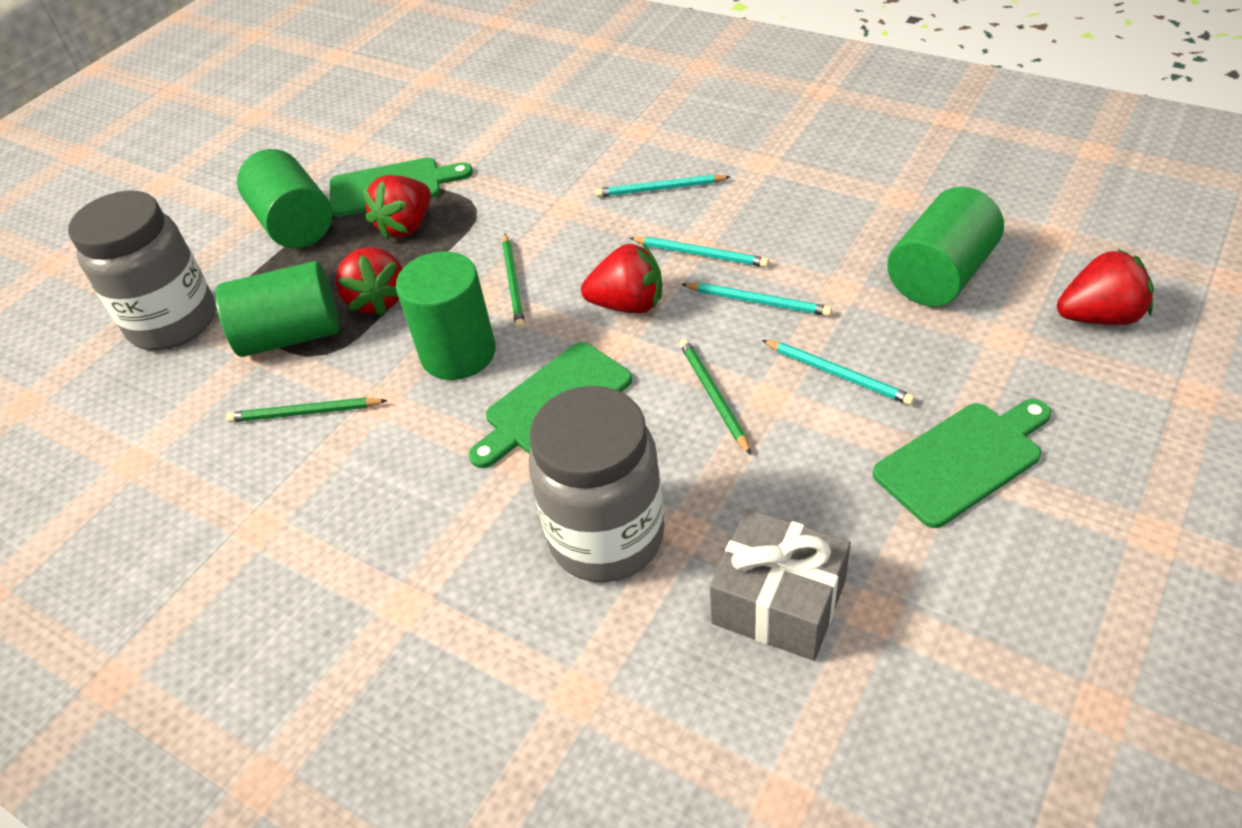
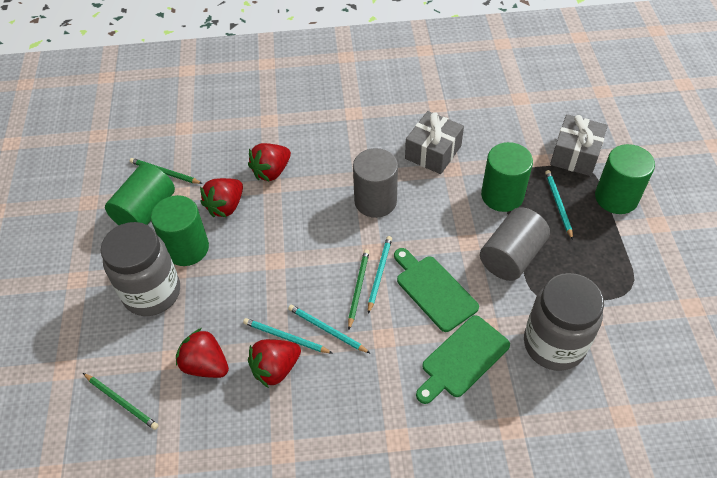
green cutting board: 3 -> 2
grey cylinder: 0 -> 2
grey gift: 1 -> 2

